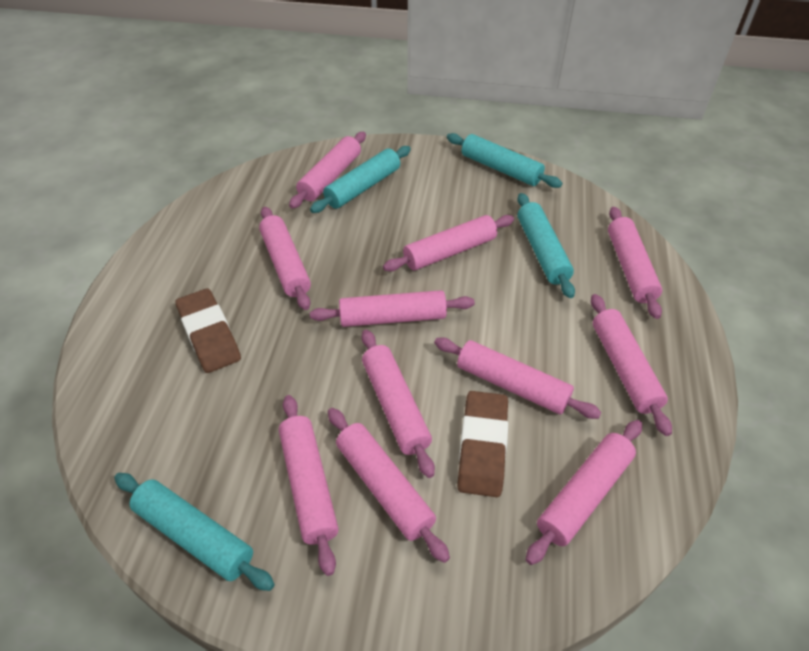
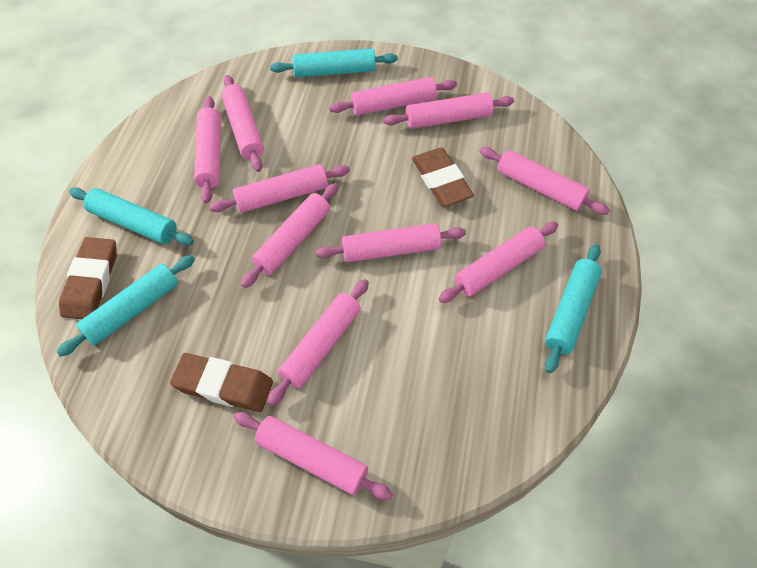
brown eraser: 2 -> 3

